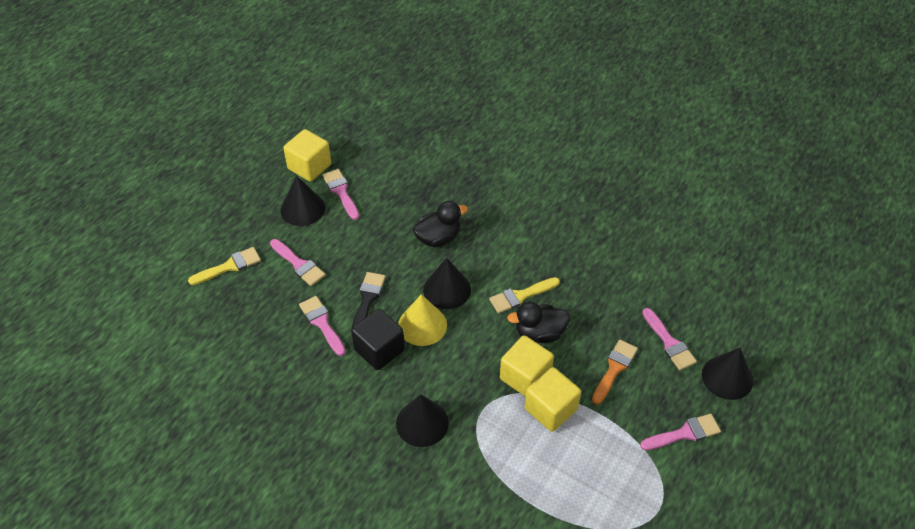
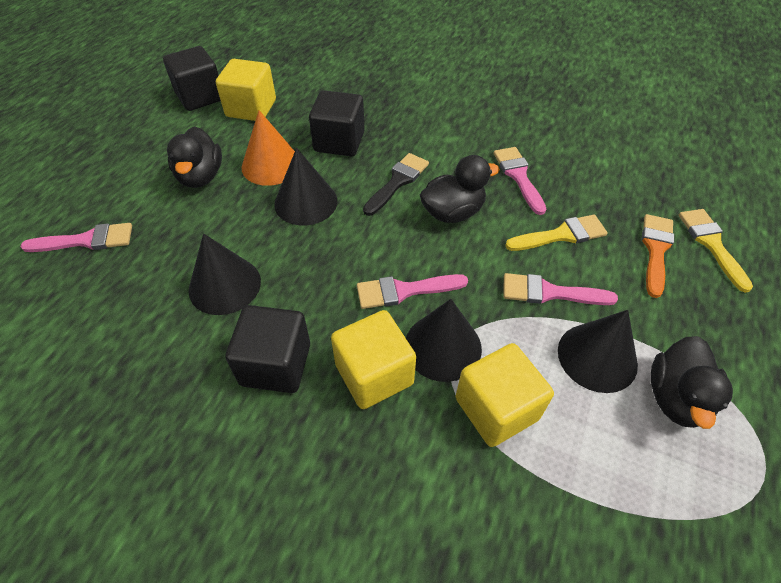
black cube: 1 -> 3
black duck: 2 -> 3
orange cone: 0 -> 1
pink brush: 5 -> 4
yellow cone: 1 -> 0

